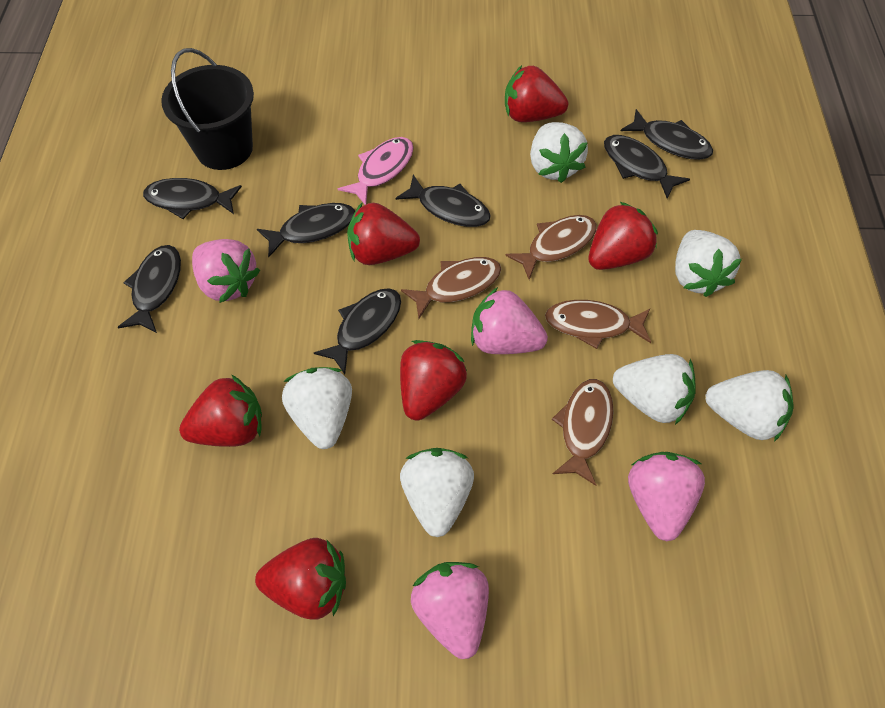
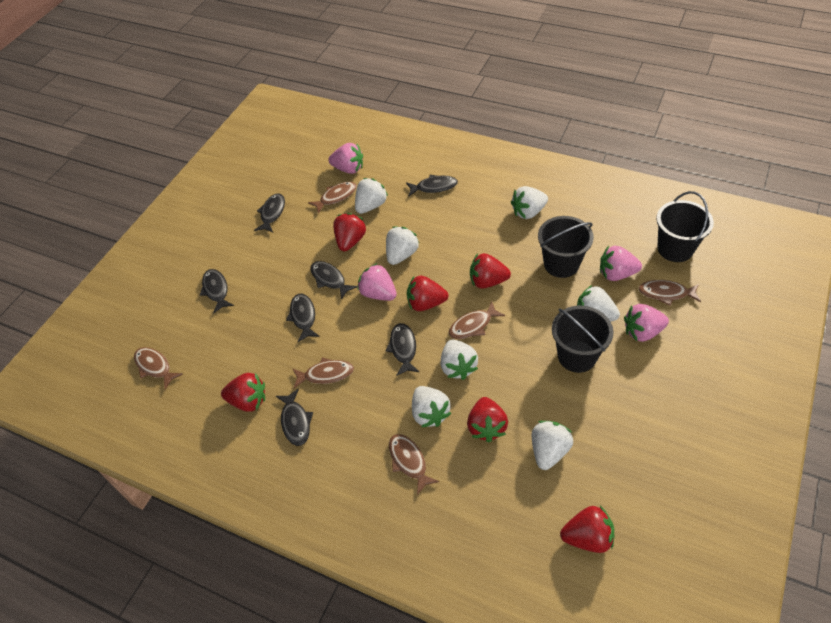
black bucket: 1 -> 3
brown fish: 4 -> 6
pink fish: 1 -> 0
white strawberry: 6 -> 7

